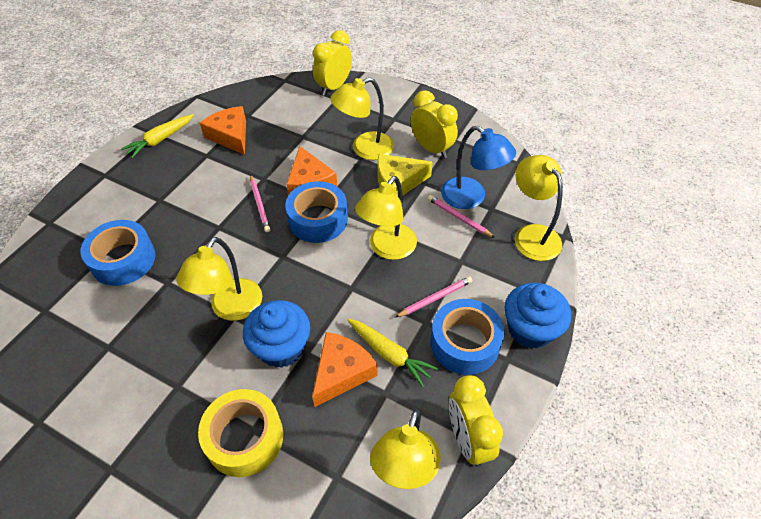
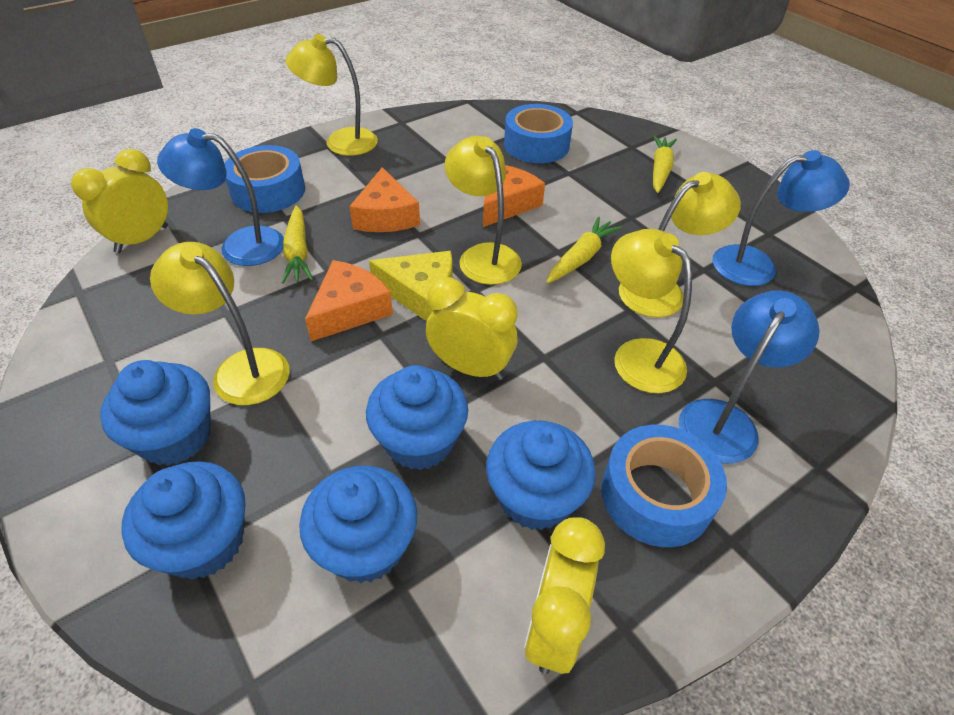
blue cupcake: 2 -> 5
blue lamp: 1 -> 3
pink pencil: 3 -> 0
yellow carrot: 2 -> 3
yellow tape: 1 -> 0

